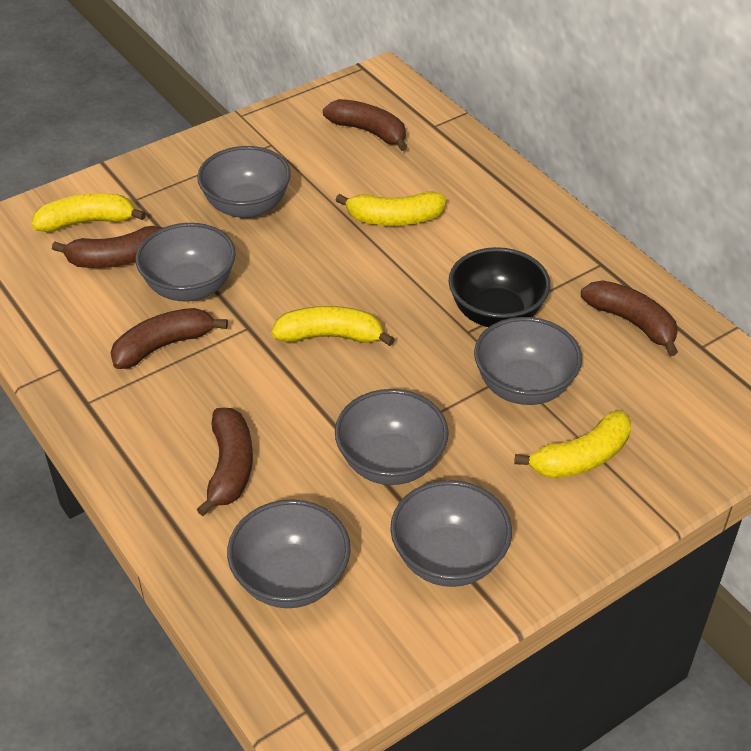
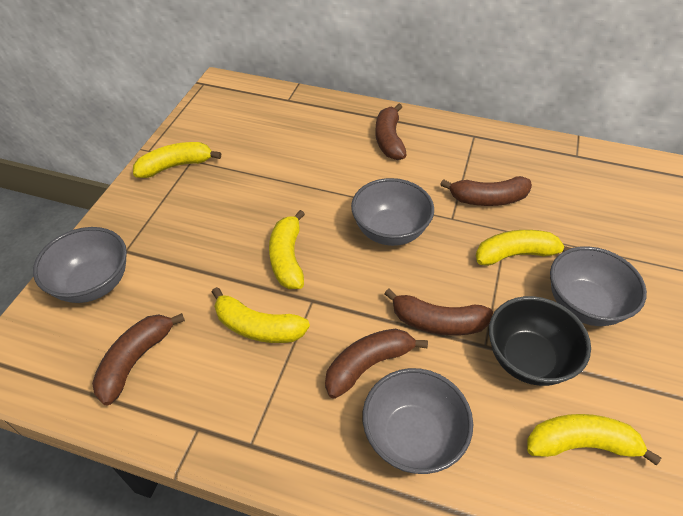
grey bowl: 6 -> 4
yellow banana: 4 -> 5

